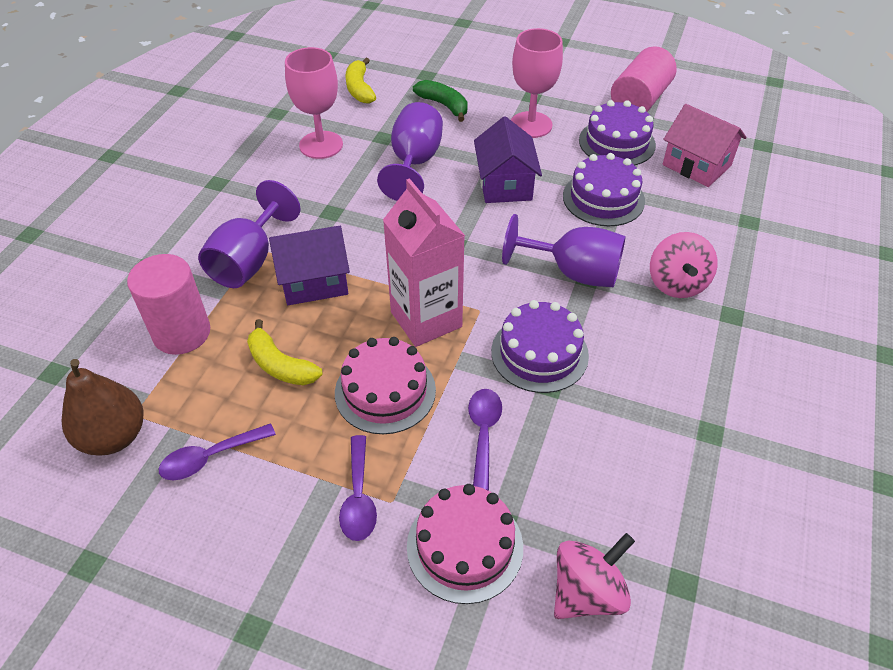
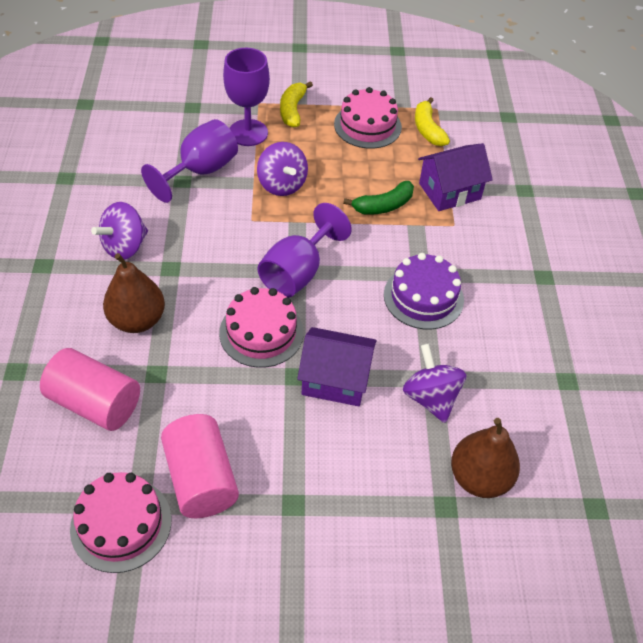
brown pear: 1 -> 2
pink cake: 2 -> 3
pink carton: 1 -> 0
pink goblet: 2 -> 0
pink house: 1 -> 0
pink spinning top: 2 -> 0
purple cake: 3 -> 1
purple spinning top: 0 -> 3
purple spoon: 3 -> 0

